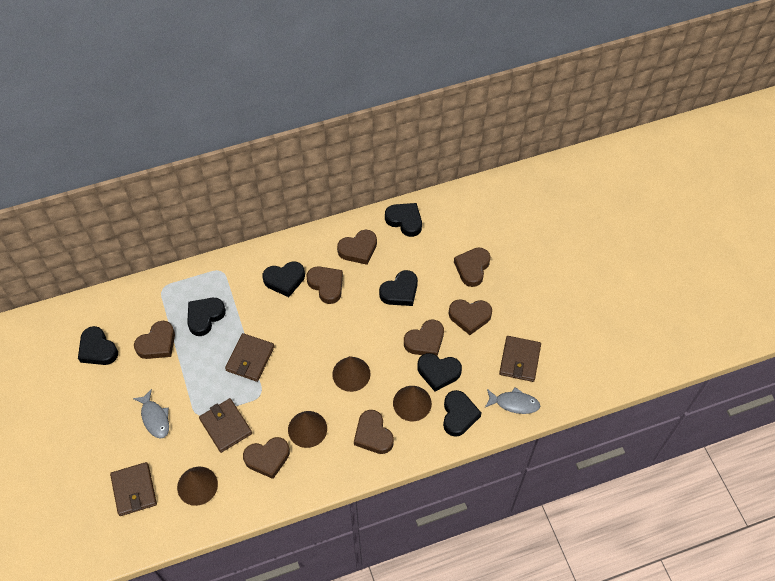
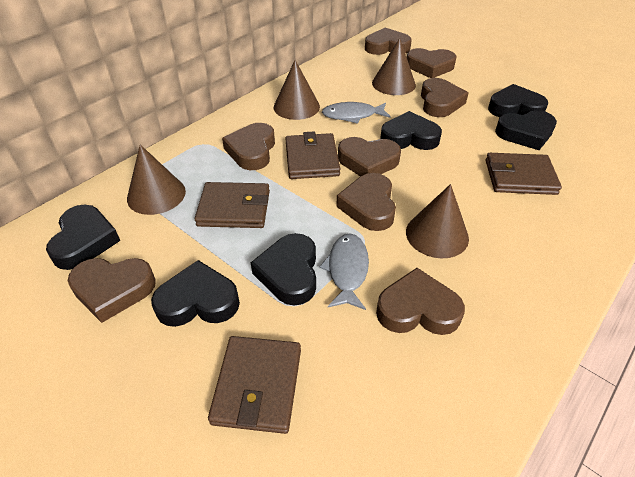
black heart: 7 -> 6

